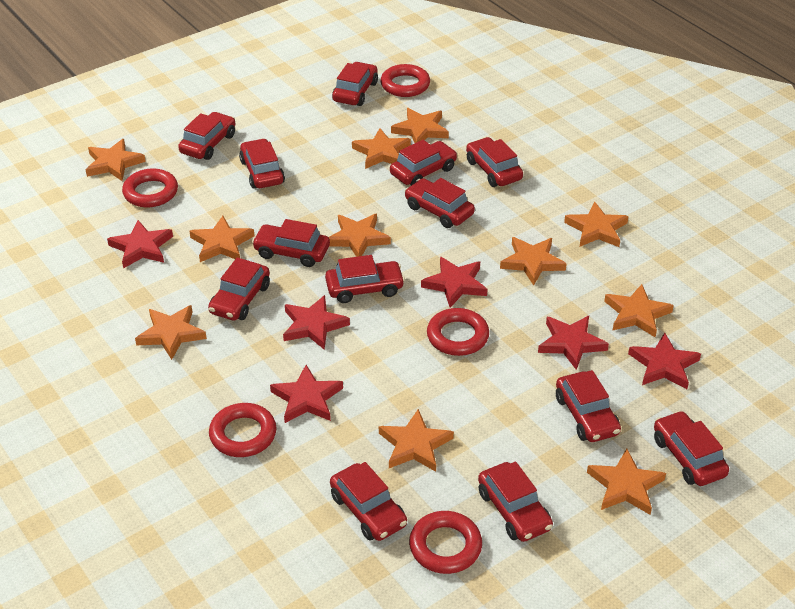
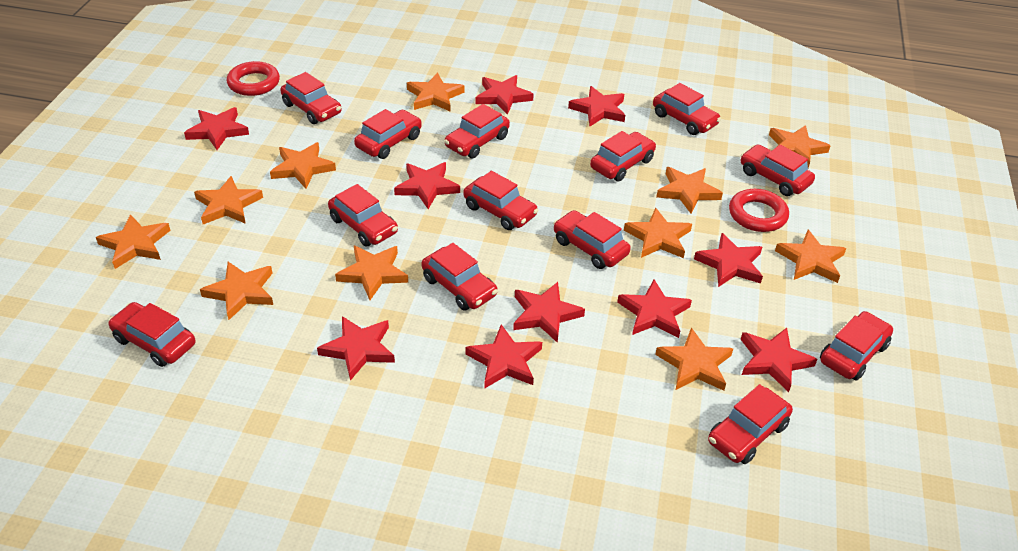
red ring: 5 -> 2
red star: 6 -> 10

